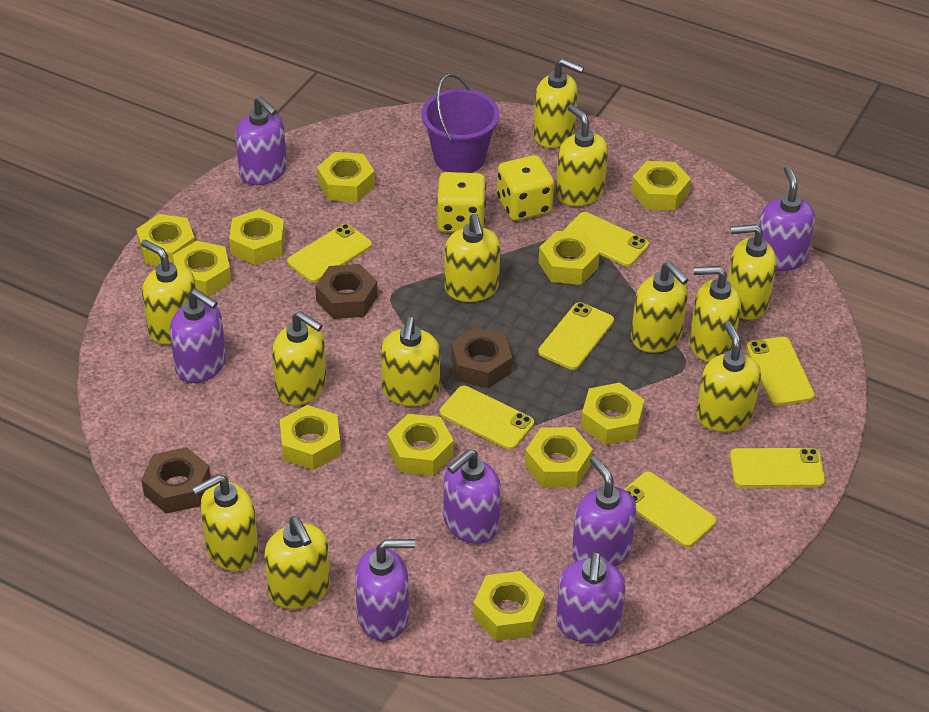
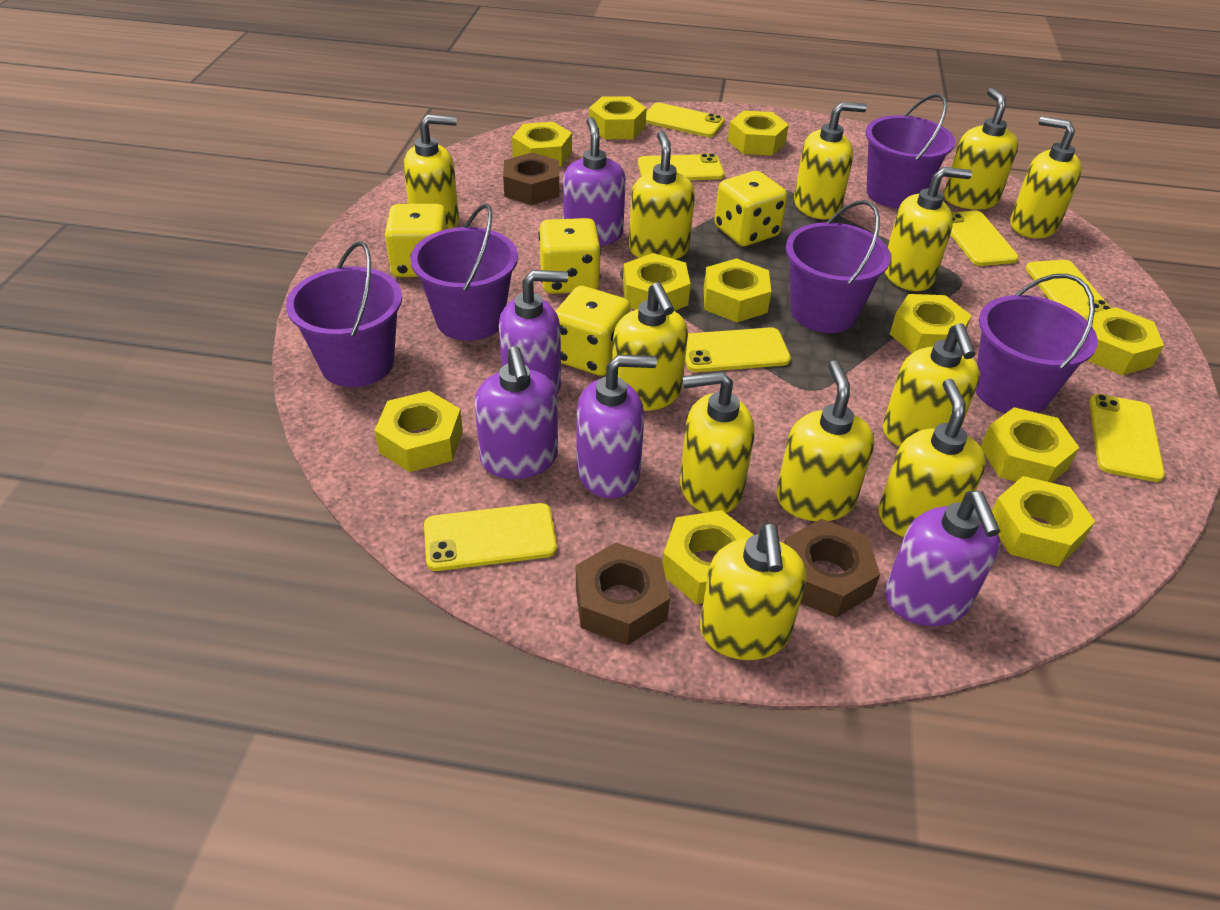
purple bucket: 1 -> 5
purple soap dispenser: 7 -> 5
yellow dice: 2 -> 4

